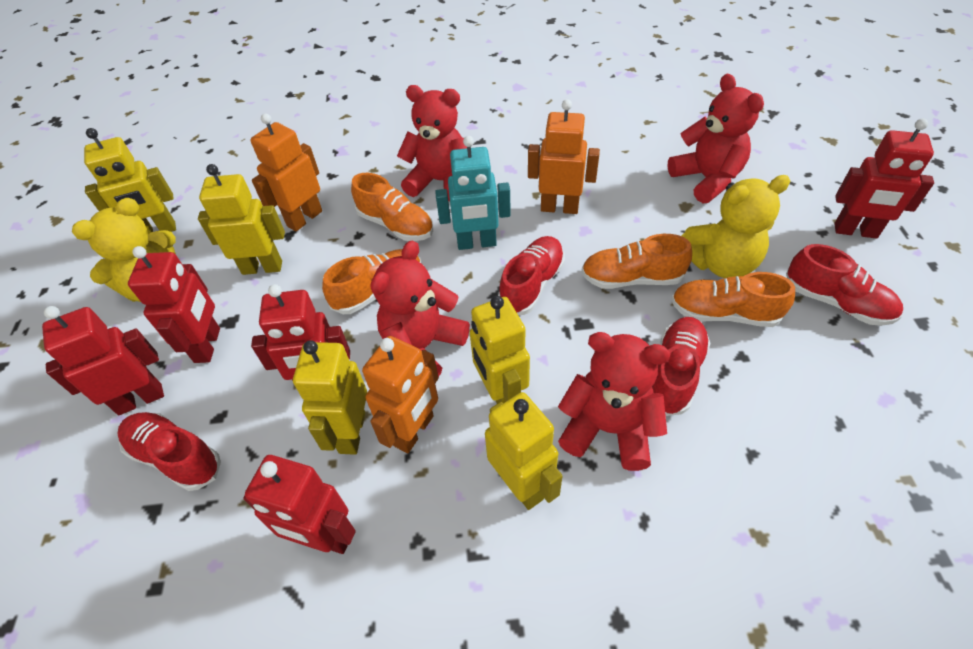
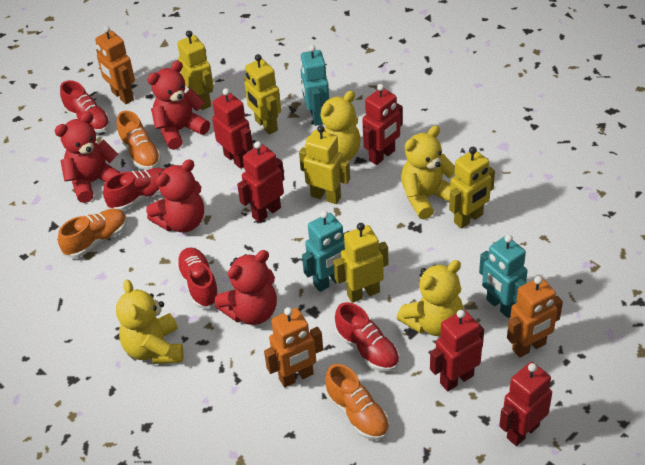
orange shoe: 4 -> 3
turquoise robot: 1 -> 3
yellow teddy bear: 2 -> 4

